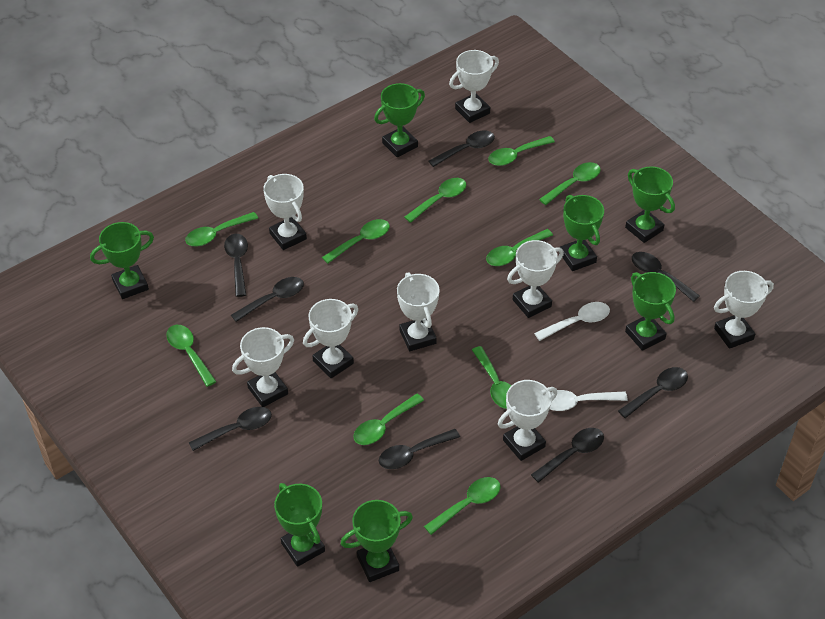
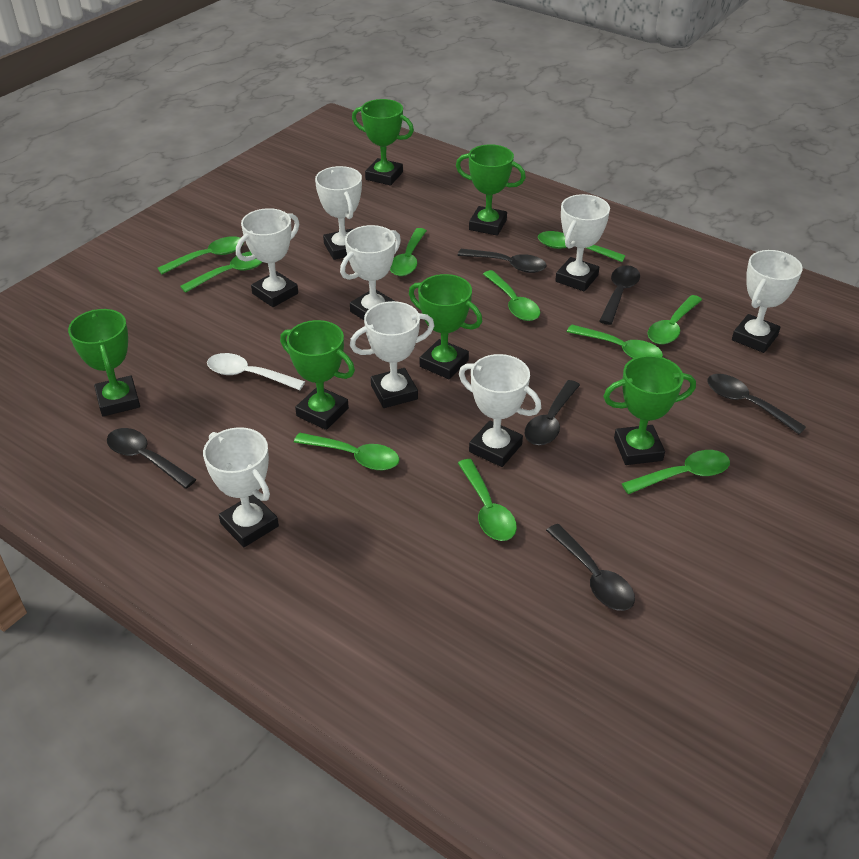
black spoon: 8 -> 6
green trophy: 7 -> 6
white spoon: 2 -> 1

